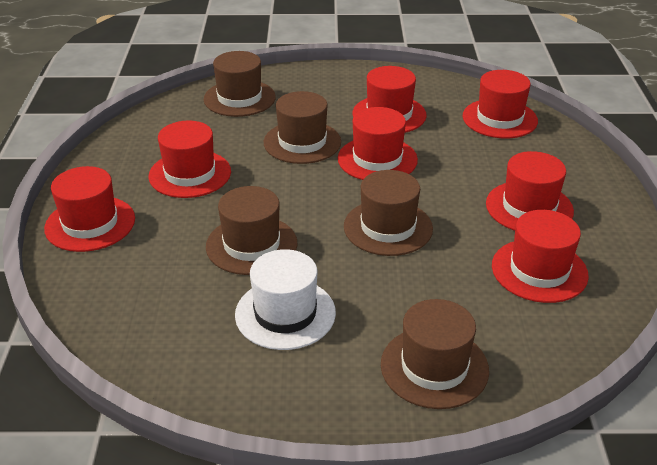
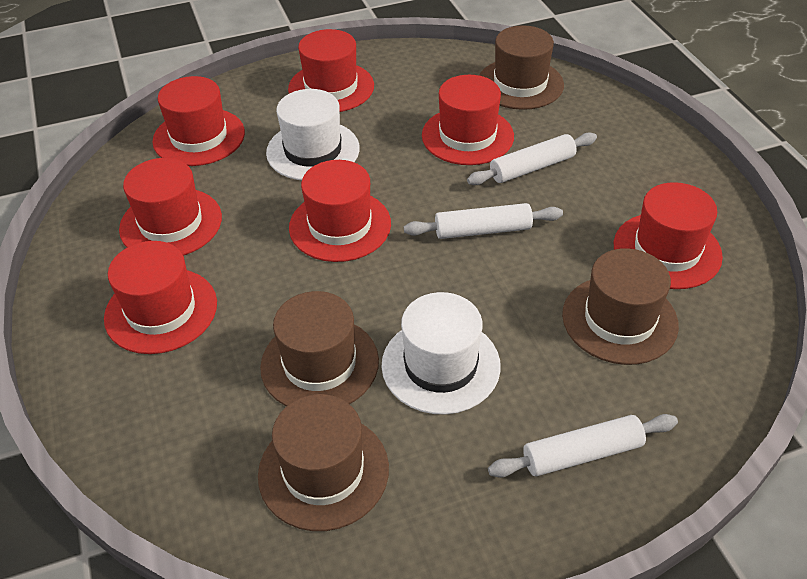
brown hat: 5 -> 4
white hat: 1 -> 2
white rolling pin: 0 -> 3

